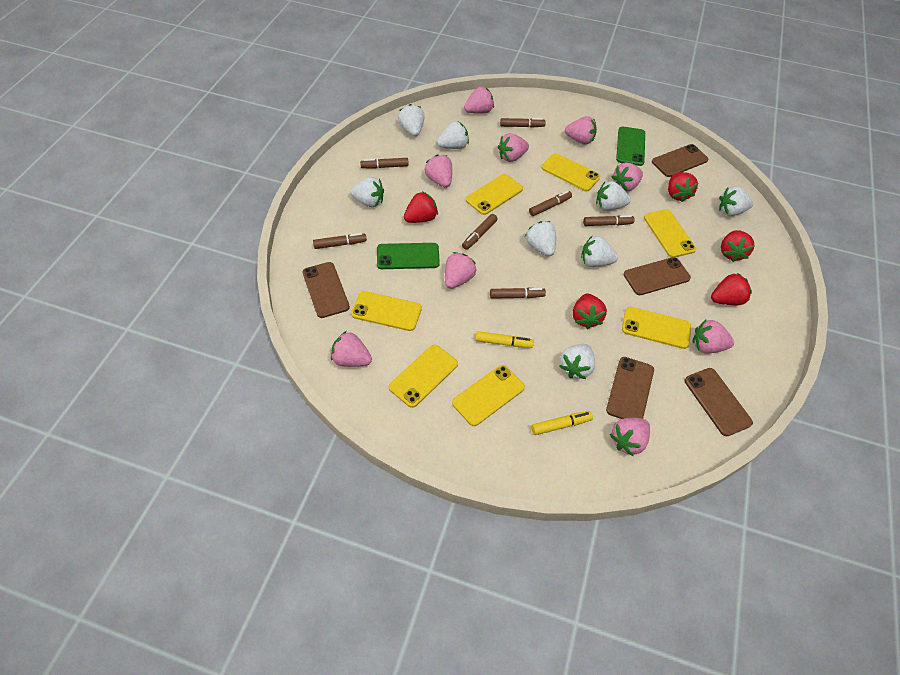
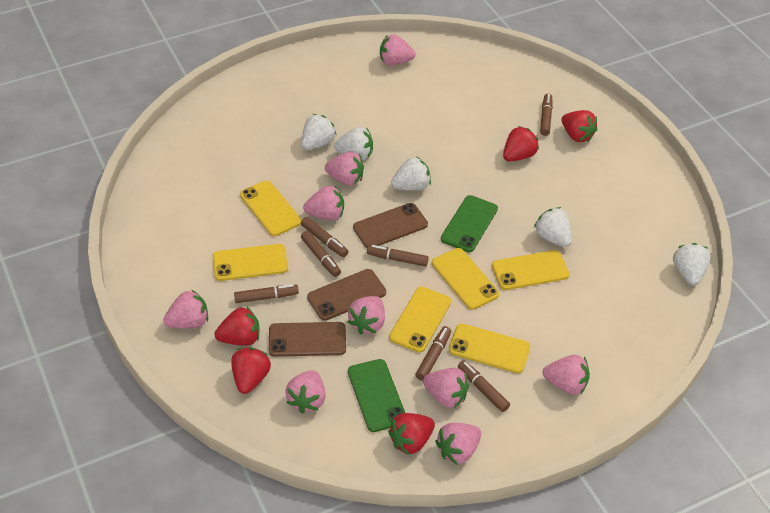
brown phone: 5 -> 3
white strawberry: 8 -> 5
yellow marker: 2 -> 0
yellow phone: 7 -> 6

